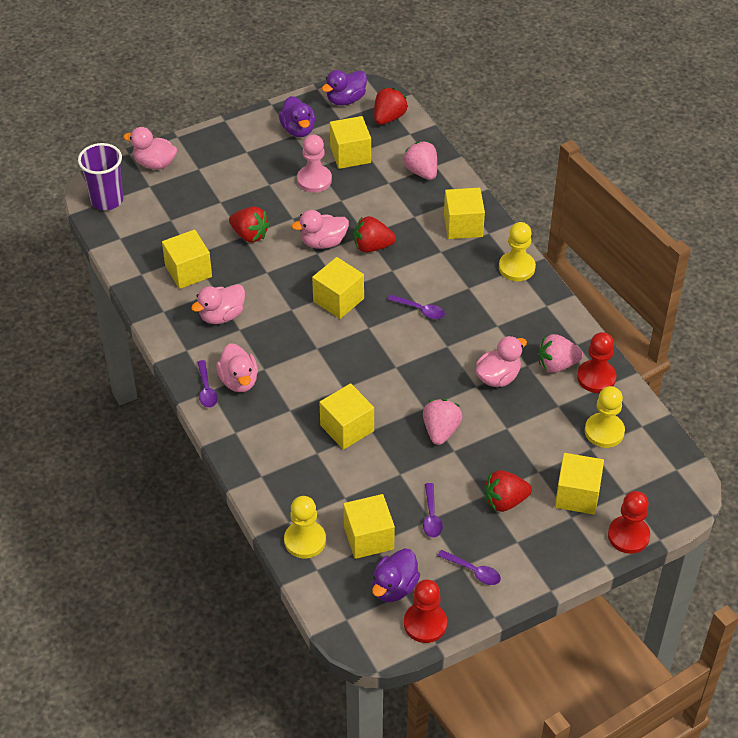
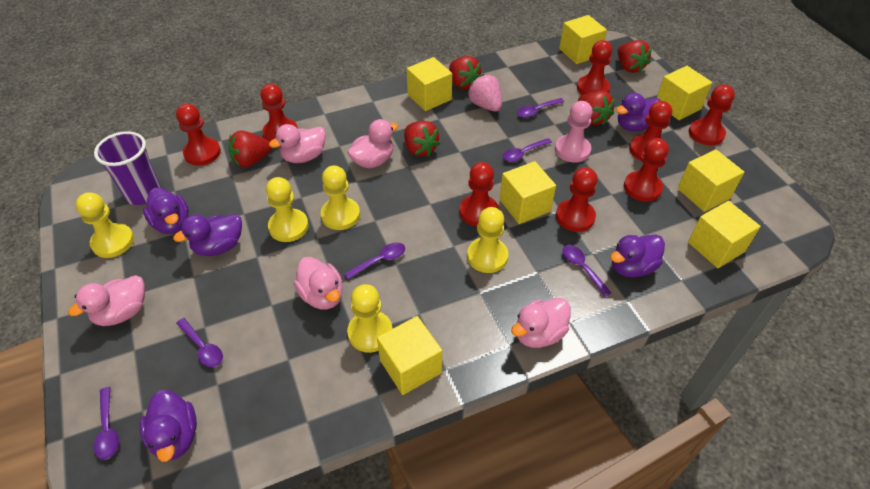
pink strawberry: 3 -> 1
purple duck: 3 -> 5
purple spoon: 4 -> 6
red pawn: 3 -> 8
red strawberry: 4 -> 5
yellow pawn: 3 -> 5

